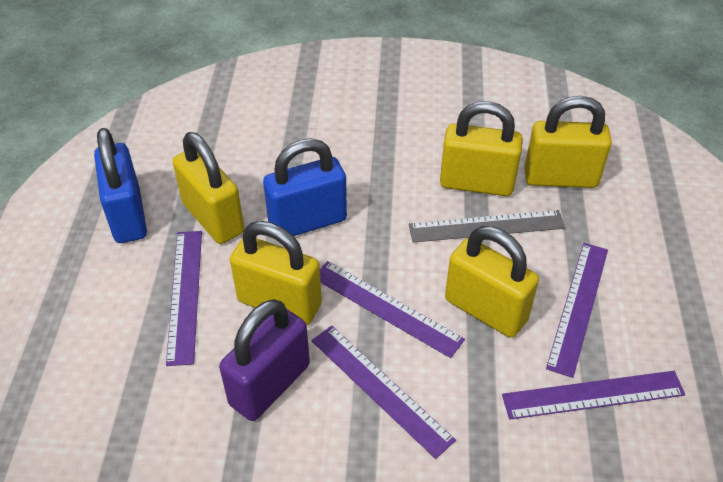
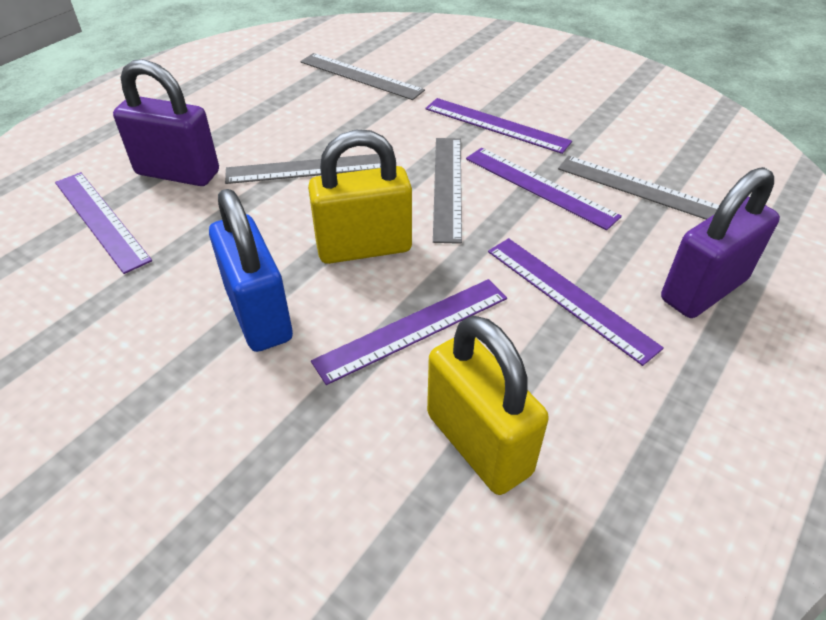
blue padlock: 2 -> 1
grey ruler: 1 -> 4
purple padlock: 1 -> 2
yellow padlock: 5 -> 2

